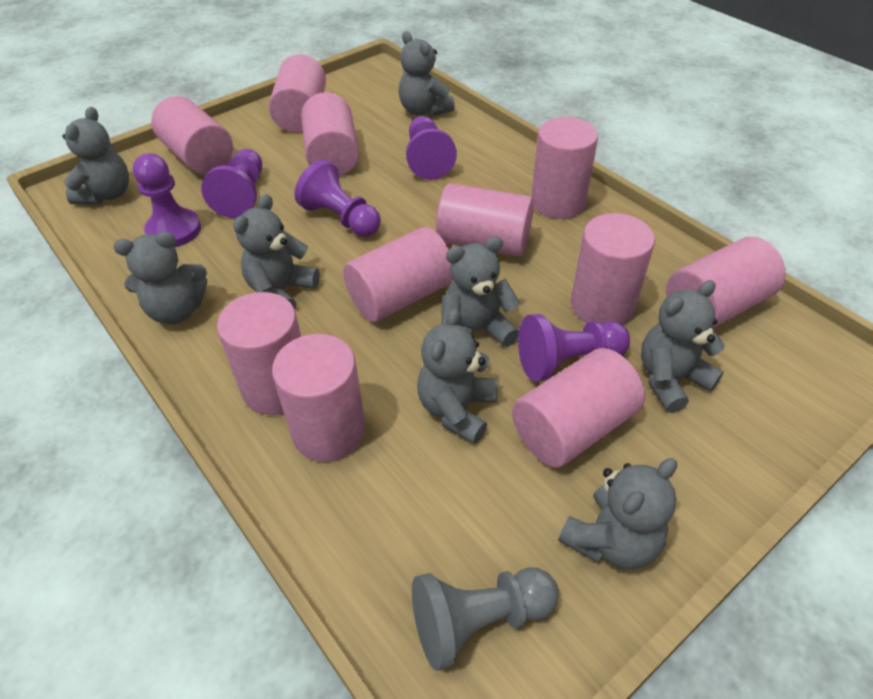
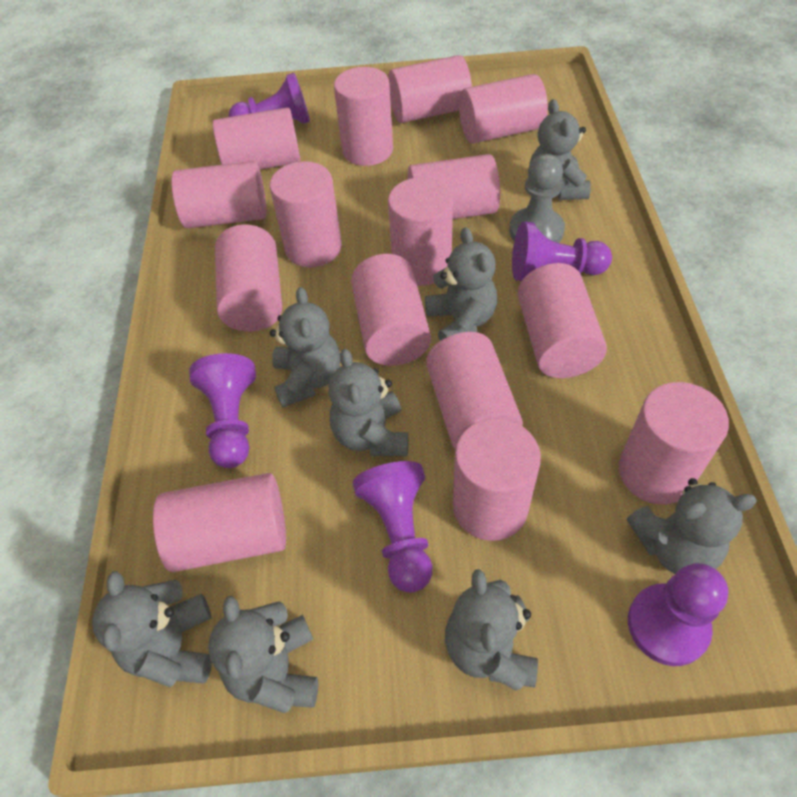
pink cylinder: 11 -> 15

